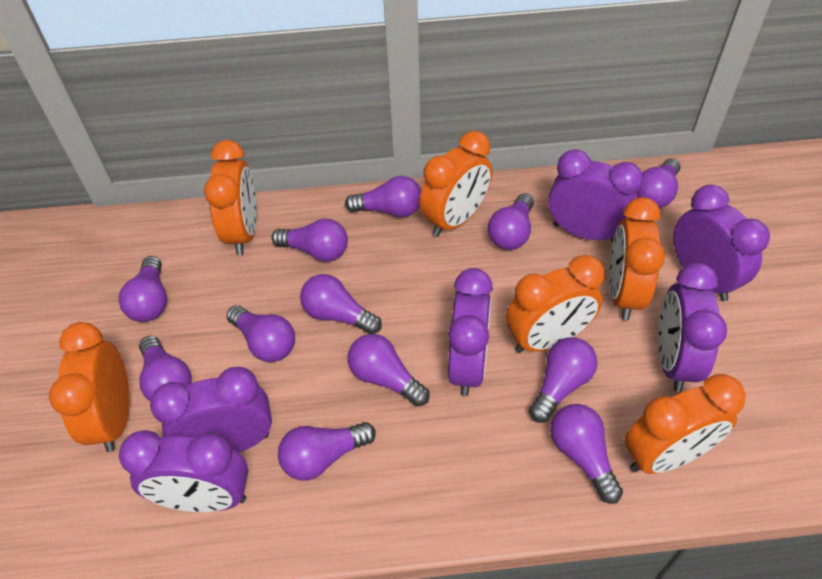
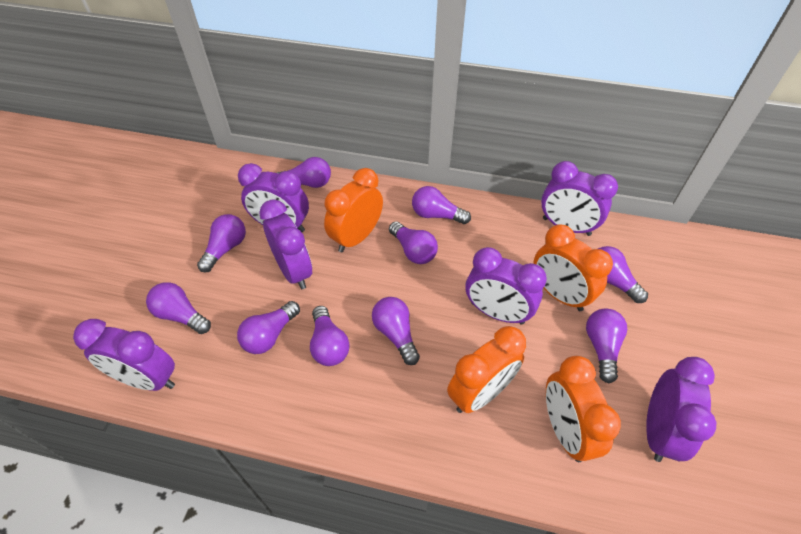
orange clock: 6 -> 4
purple light bulb: 12 -> 10

